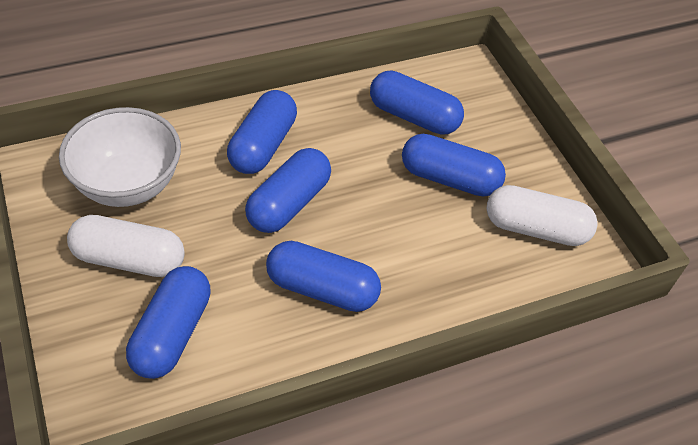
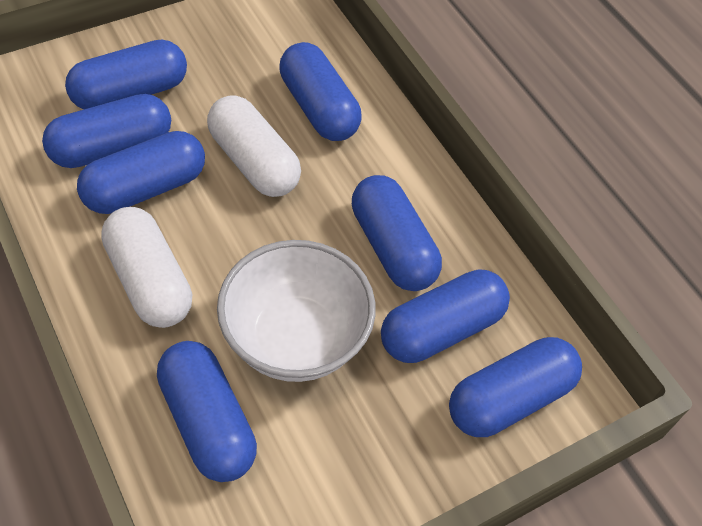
blue capsule: 6 -> 8

